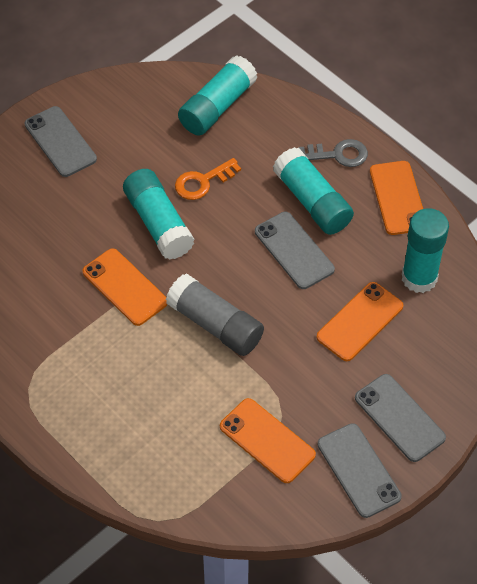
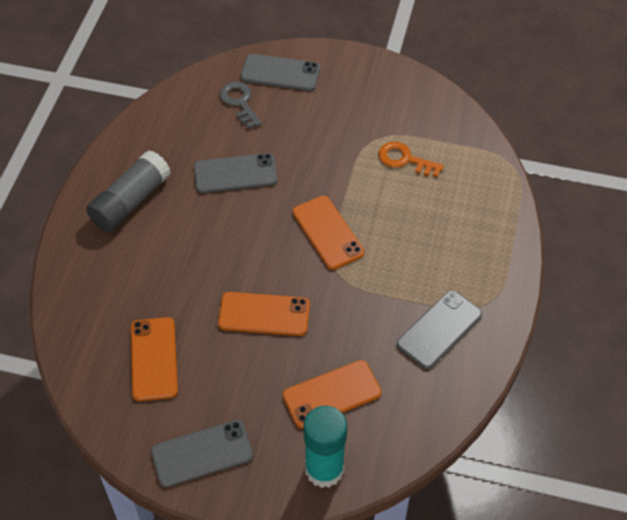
turquoise glue stick: 4 -> 1

